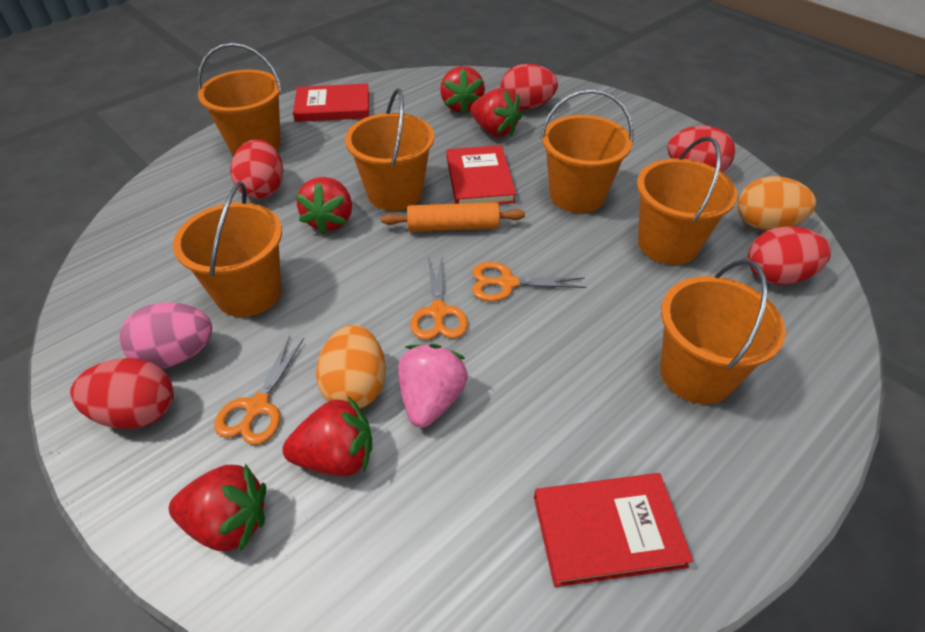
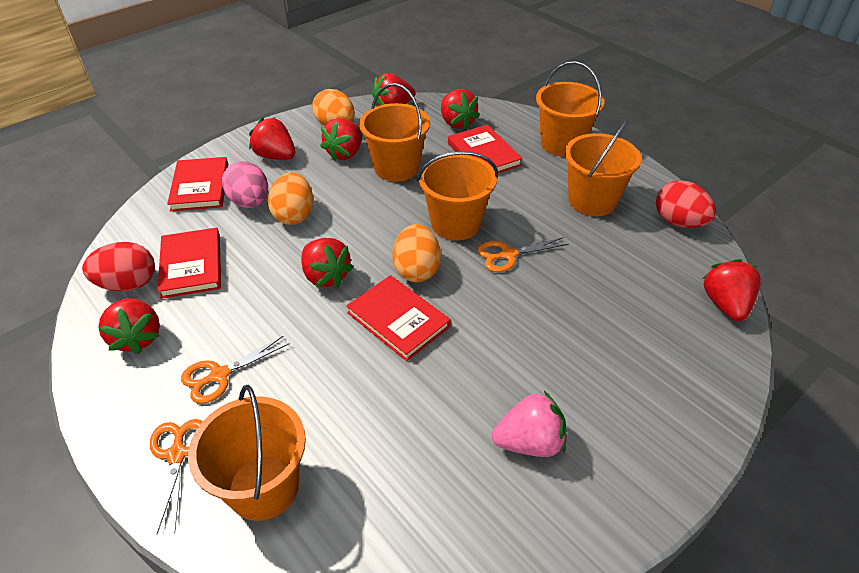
orange bucket: 6 -> 5
orange egg: 2 -> 3
orange rolling pin: 1 -> 0
red book: 3 -> 4
red egg: 5 -> 2
red strawberry: 5 -> 7

